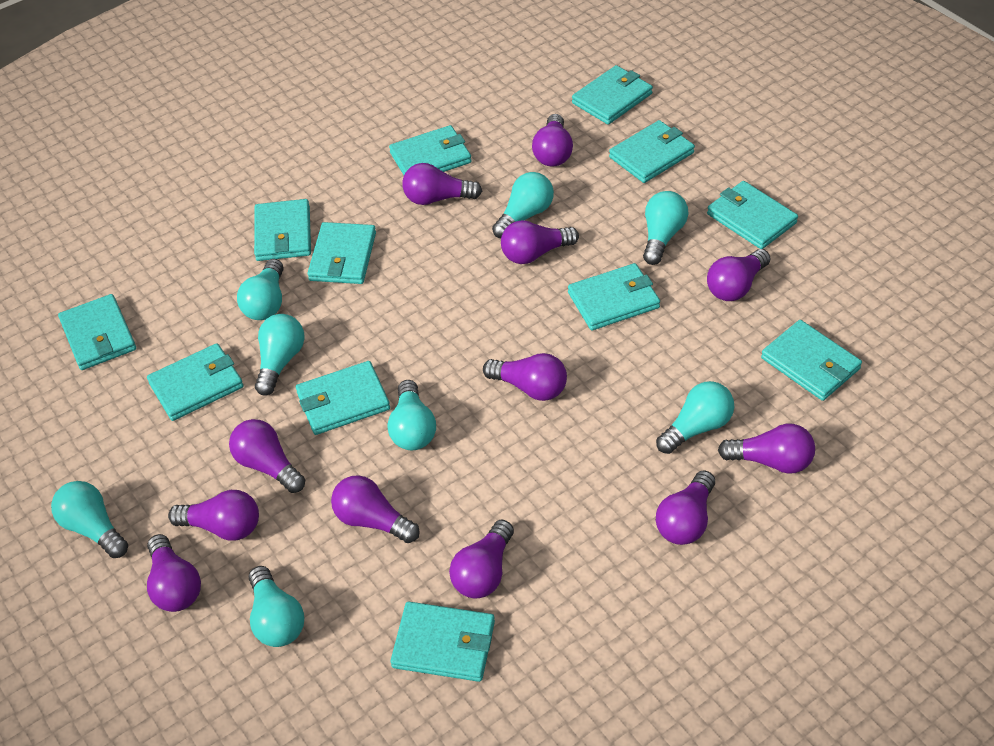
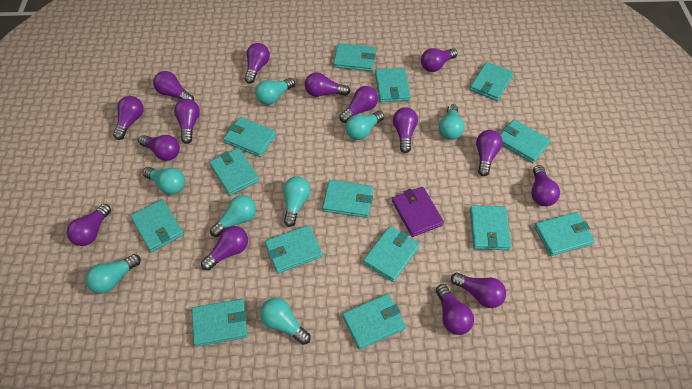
purple light bulb: 12 -> 15
purple wallet: 0 -> 1
turquoise wallet: 12 -> 14

